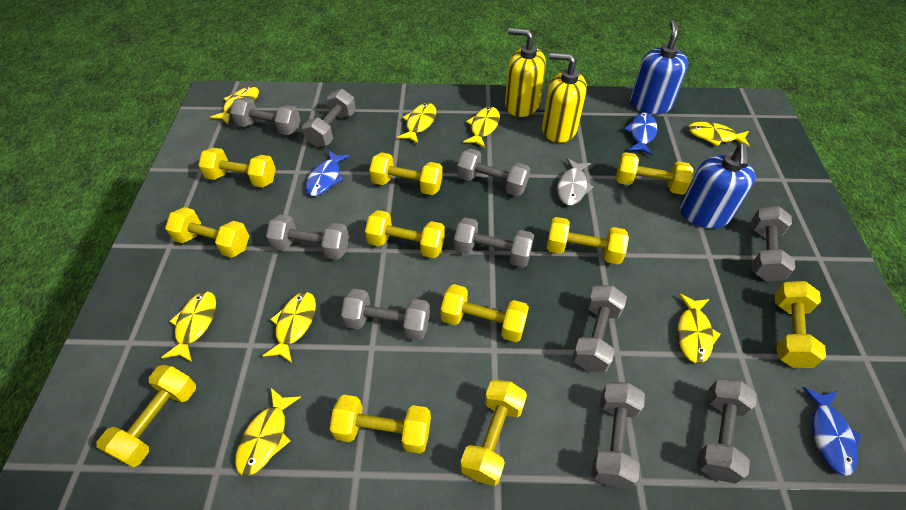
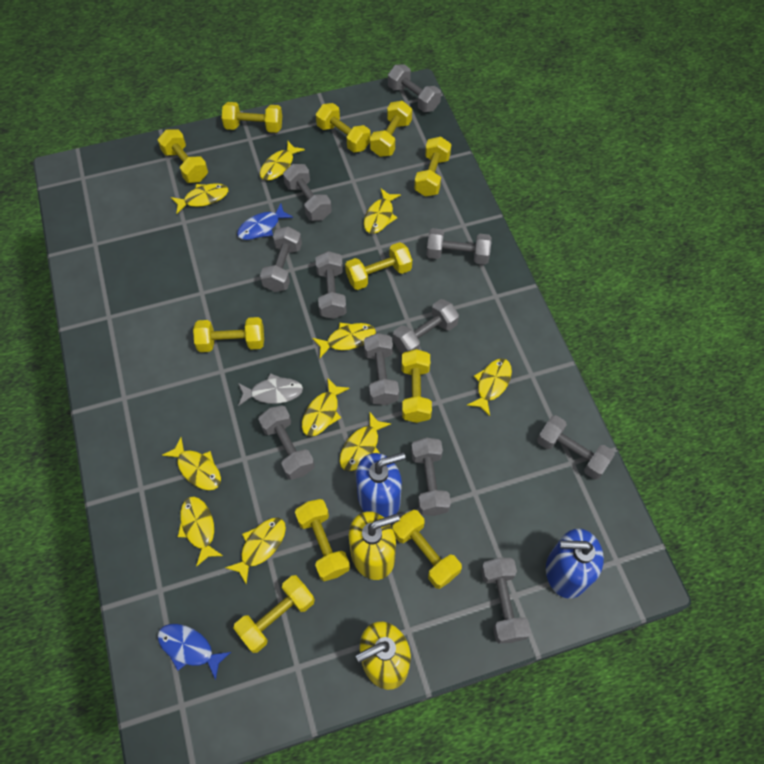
blue fish: 3 -> 2
grey dumbbell: 10 -> 11
yellow fish: 8 -> 10

